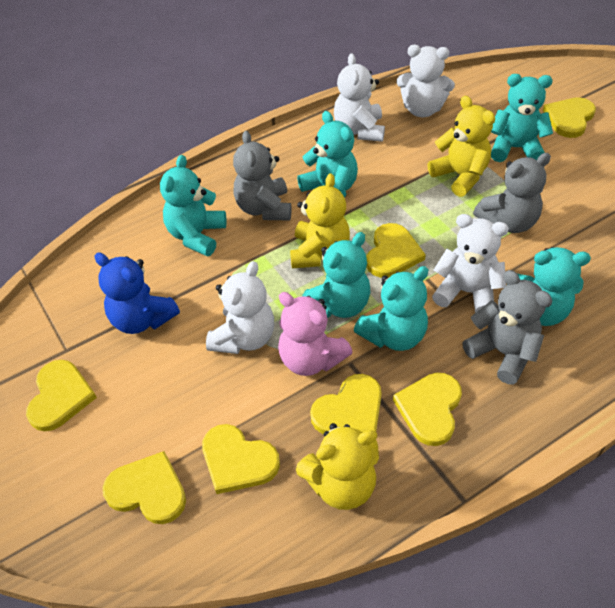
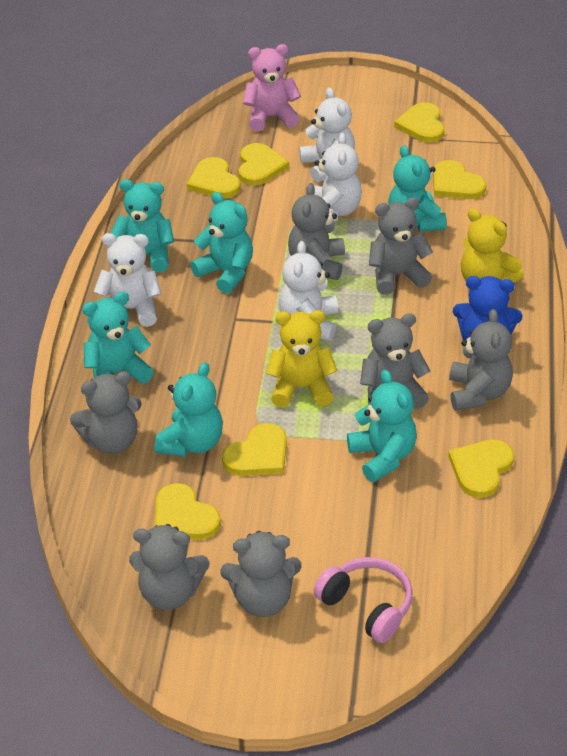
grey teddy bear: 3 -> 7
pink headphones: 0 -> 1
yellow teddy bear: 3 -> 2

